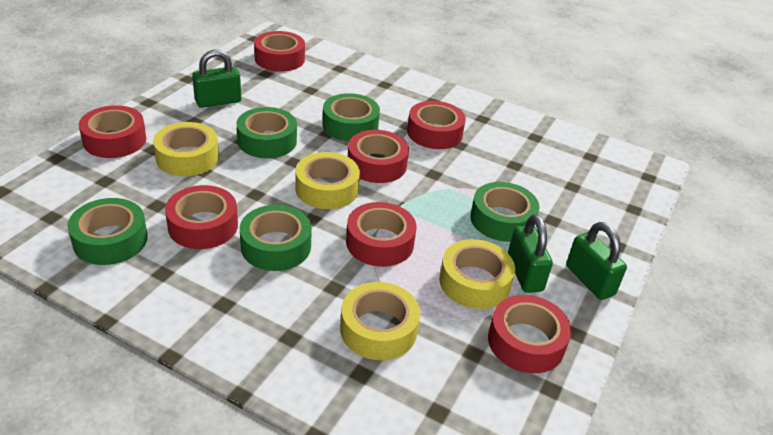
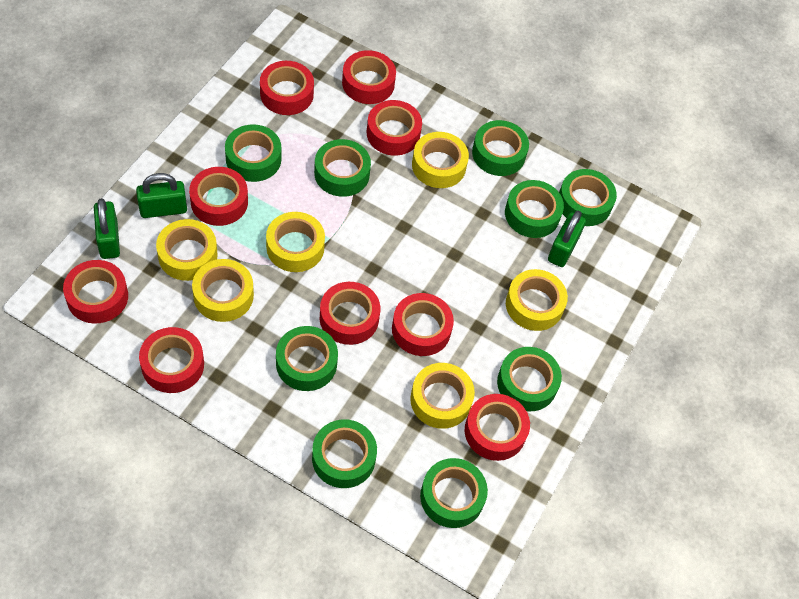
green tape: 5 -> 9
red tape: 7 -> 9
yellow tape: 4 -> 6

